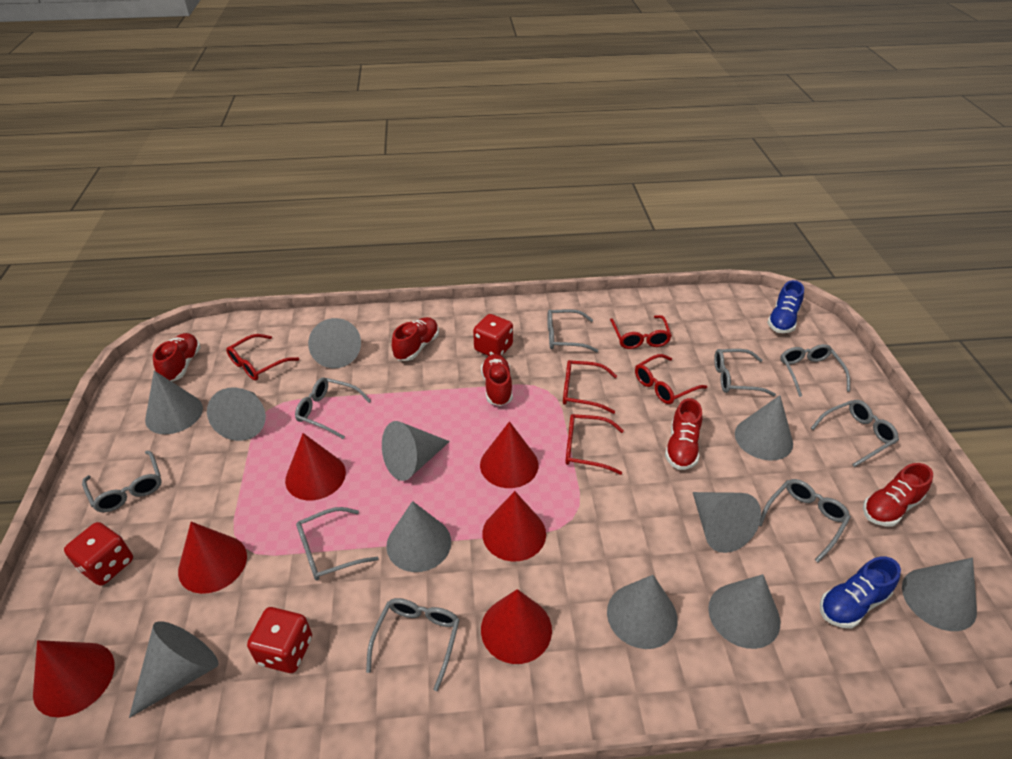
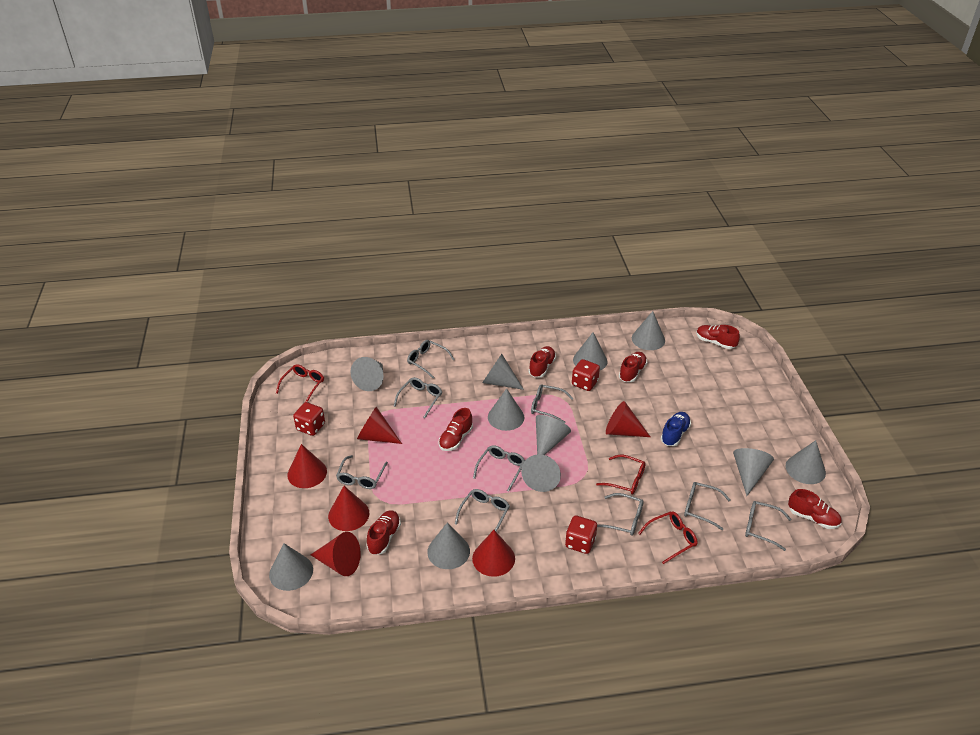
blue shoe: 2 -> 1
red glasses: 5 -> 3
red shoe: 5 -> 6

